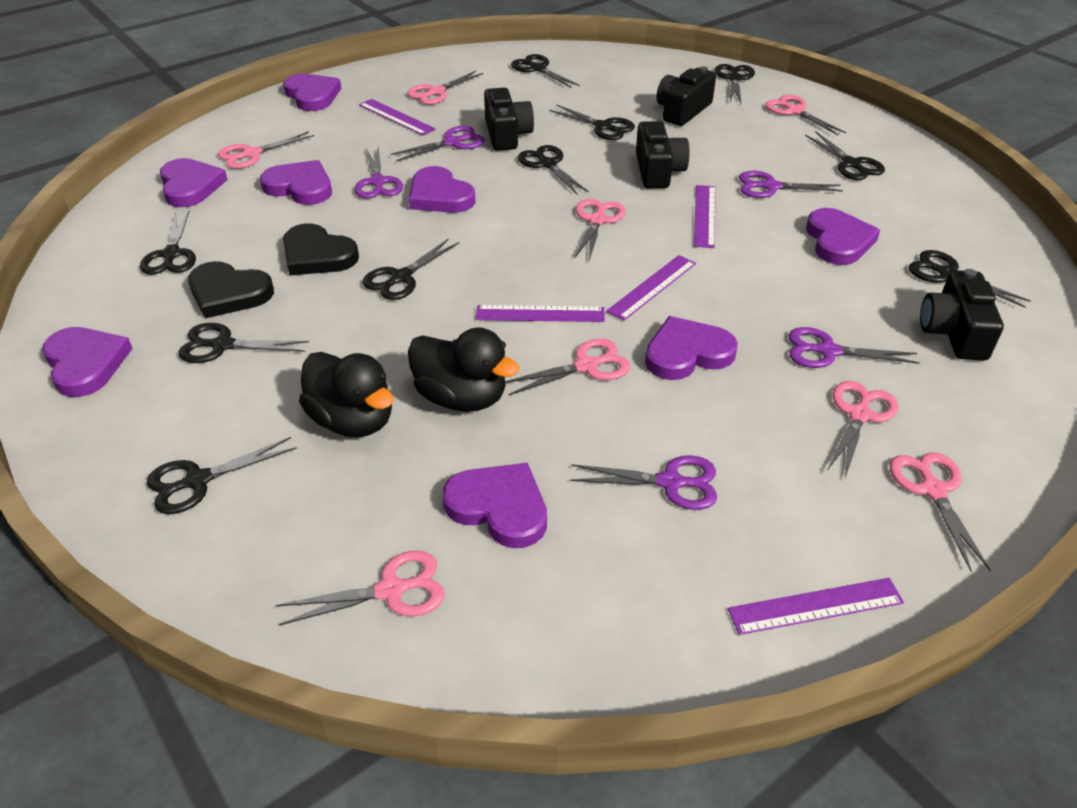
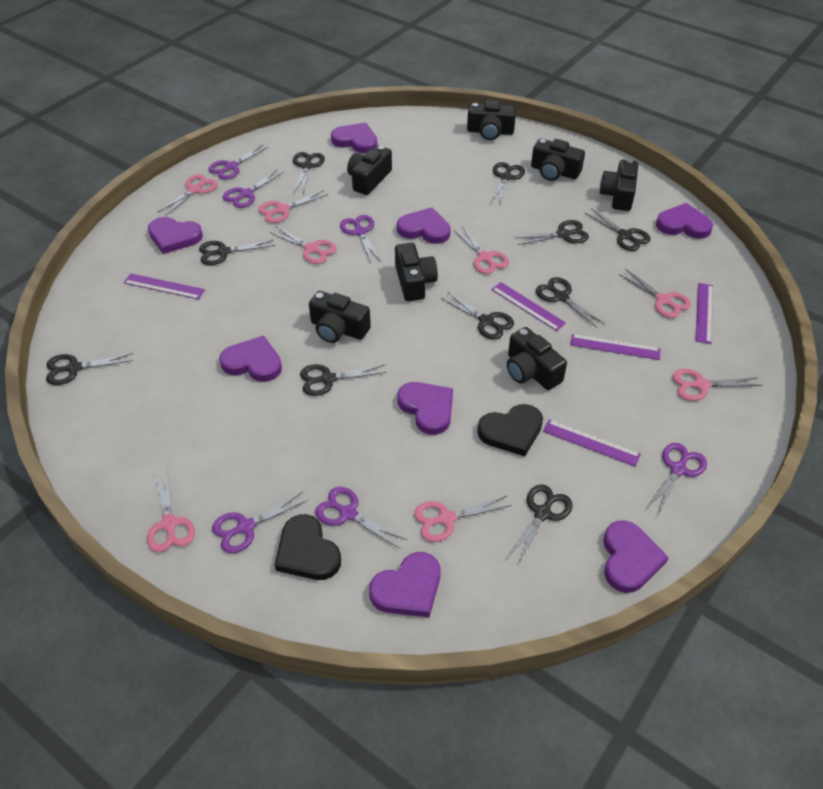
black camera: 4 -> 7
black duck: 2 -> 0
purple scissors: 5 -> 6

